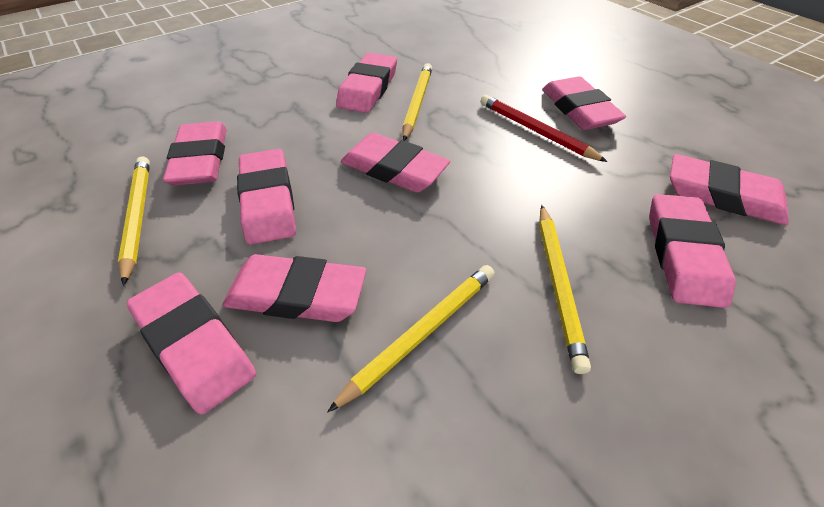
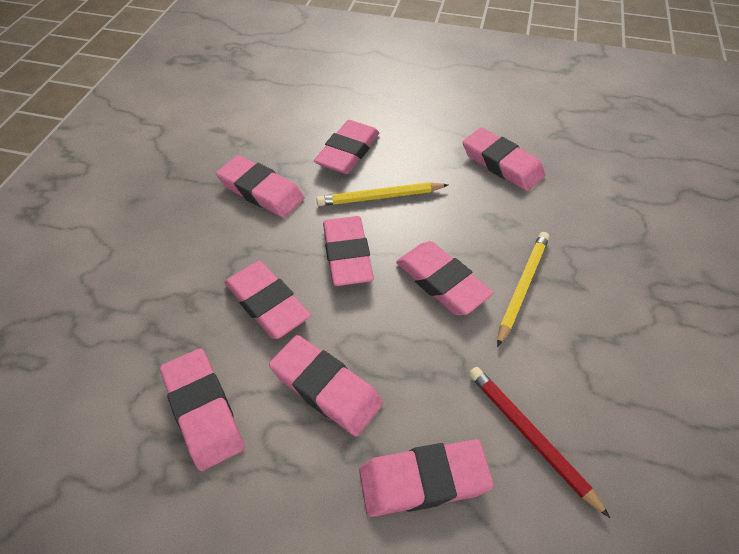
yellow pencil: 4 -> 2

